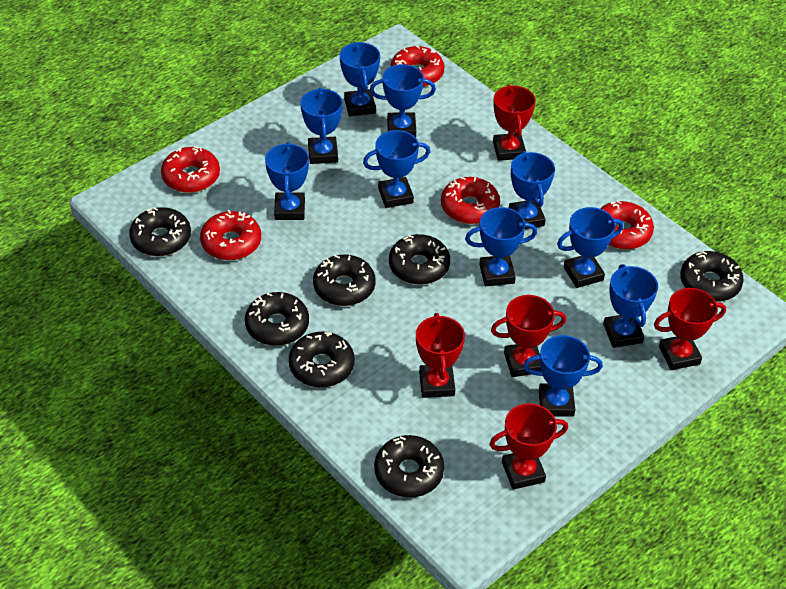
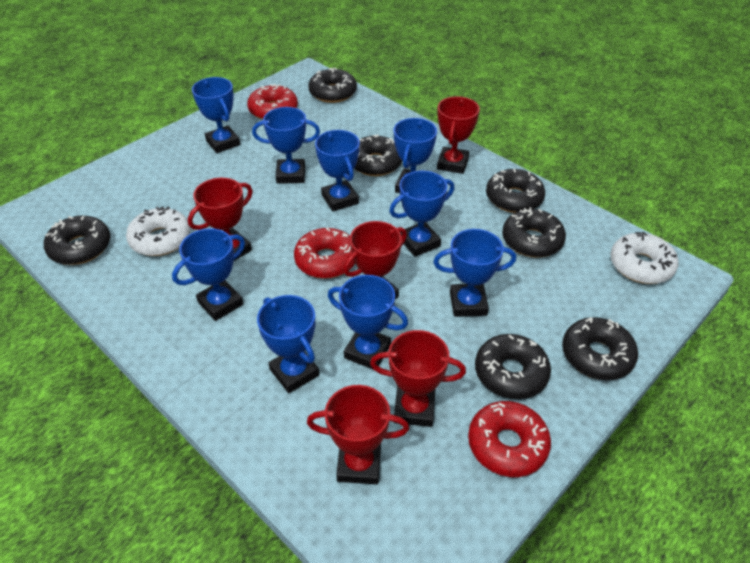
blue trophy: 10 -> 9
red donut: 5 -> 3
white donut: 0 -> 2

